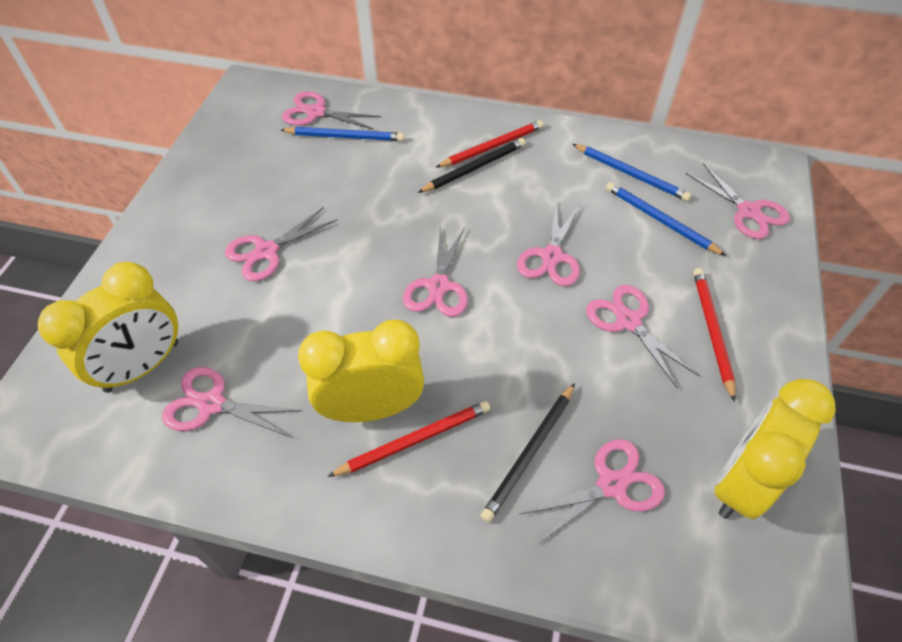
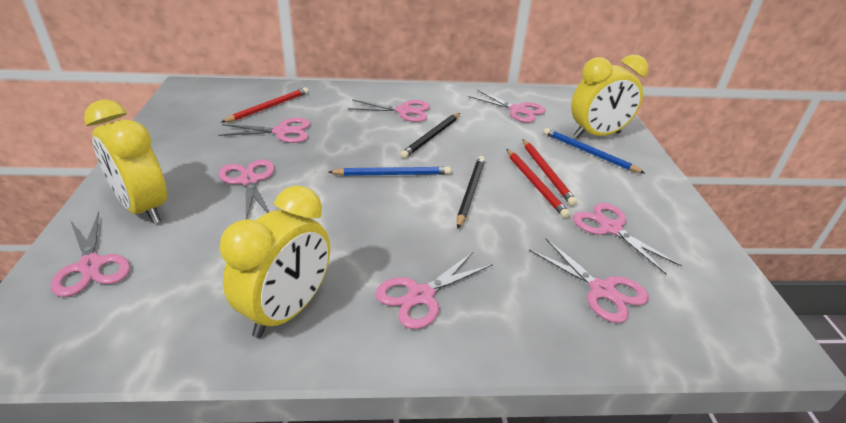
blue pencil: 3 -> 2

